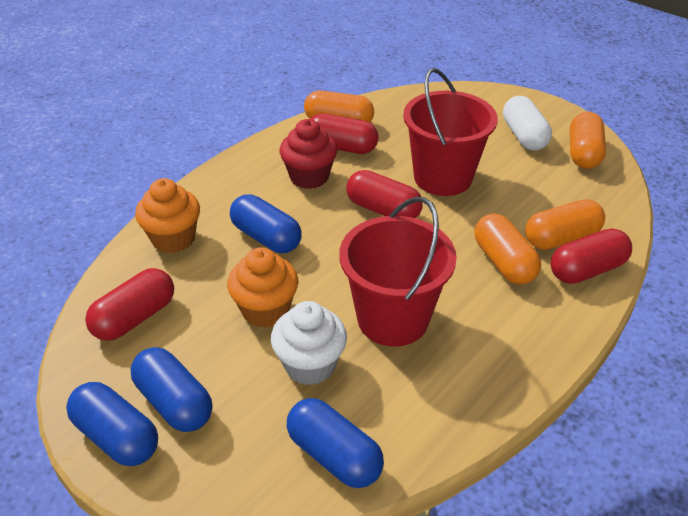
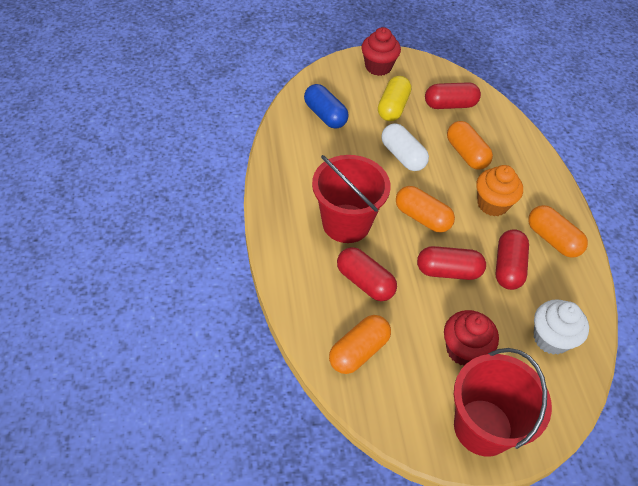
blue capsule: 4 -> 1
orange cupcake: 2 -> 1
red cupcake: 1 -> 2
yellow capsule: 0 -> 1

